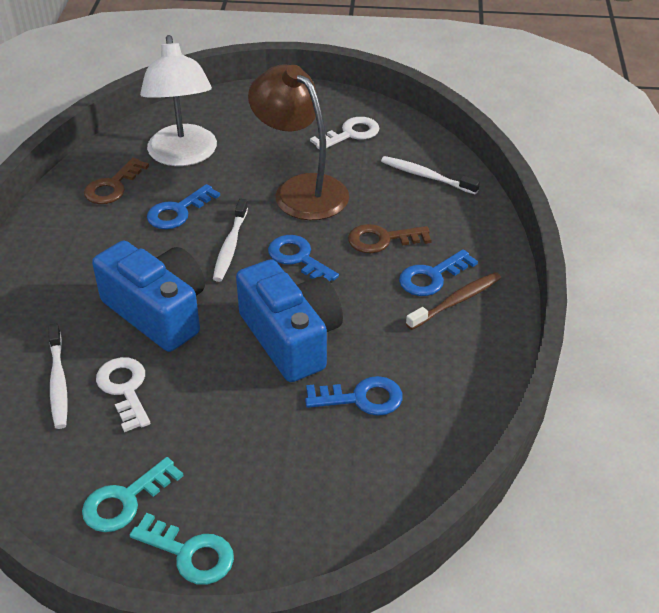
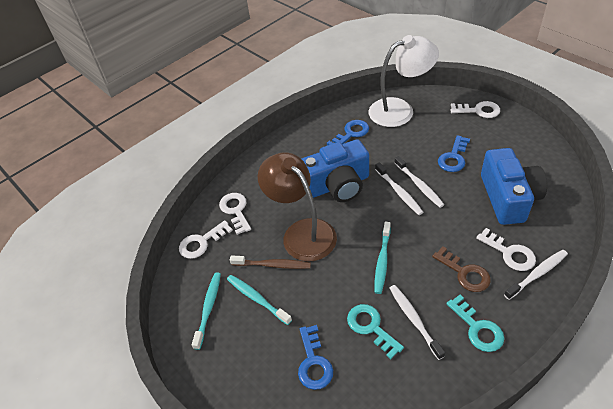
blue key: 4 -> 3
brown key: 2 -> 1
turquoise toothbrush: 0 -> 3
white key: 2 -> 4
white toothbrush: 3 -> 4

